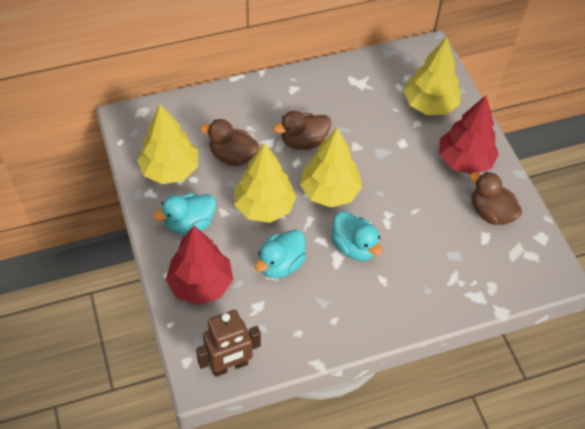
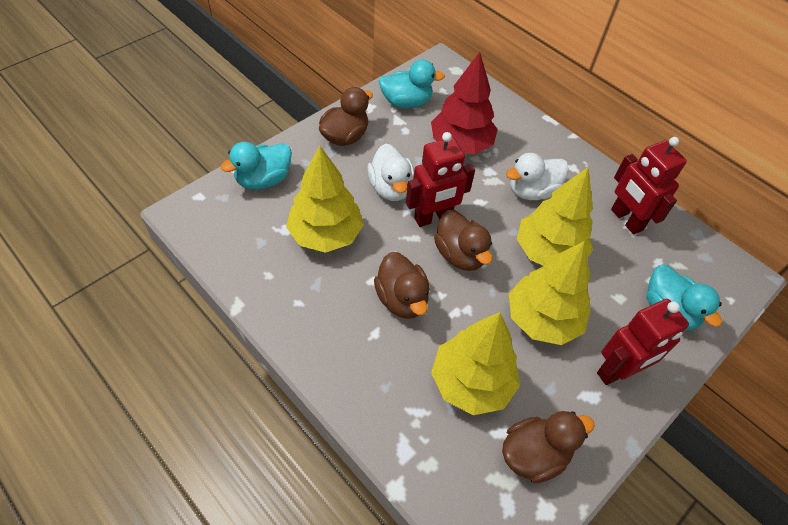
brown duck: 3 -> 4
brown robot: 1 -> 0
red robot: 0 -> 3
red tree: 2 -> 1
white duck: 0 -> 2

